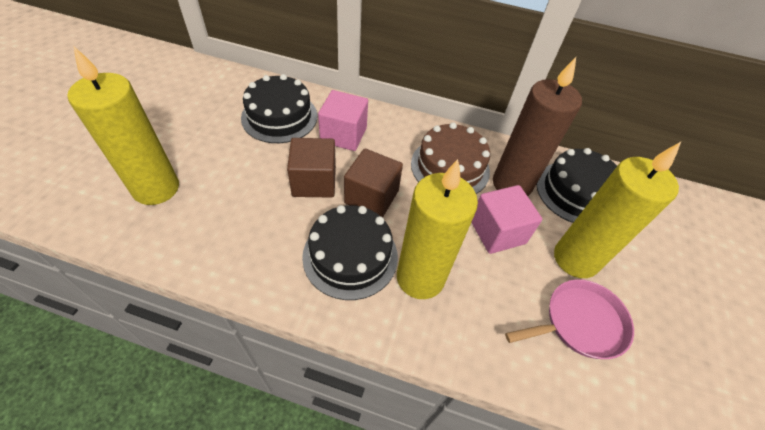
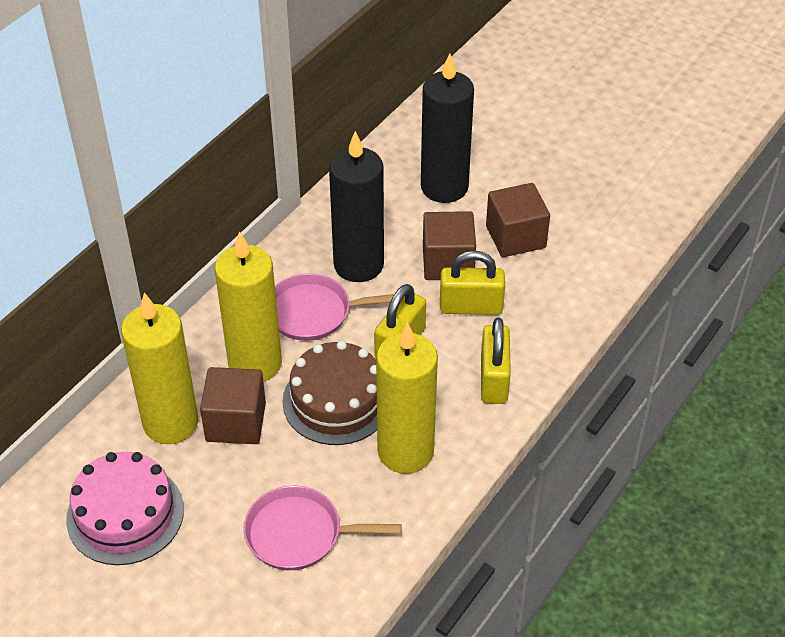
black cake: 3 -> 0
black candle: 0 -> 2
brown candle: 1 -> 0
brown cube: 2 -> 3
pink cake: 0 -> 1
pink cube: 2 -> 0
pink pan: 1 -> 2
yellow padlock: 0 -> 3

